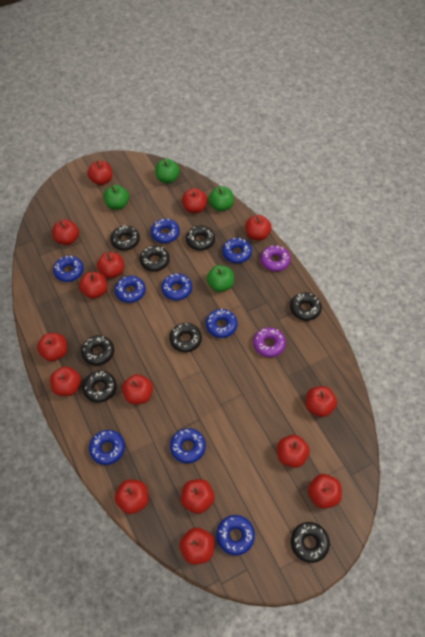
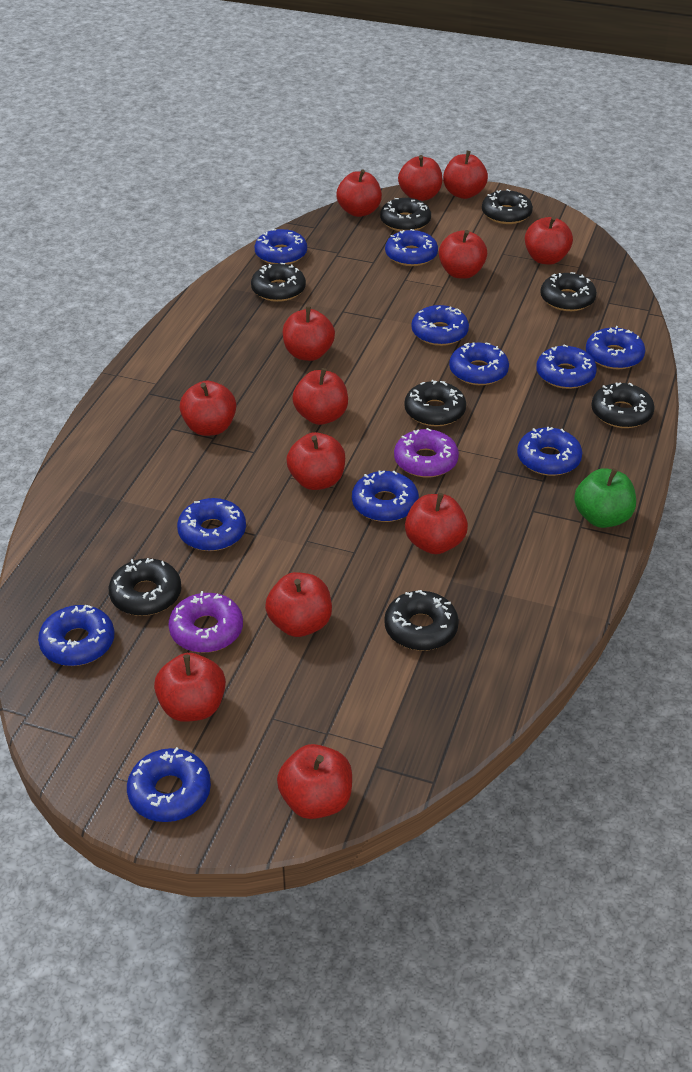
blue donut: 9 -> 11
green apple: 4 -> 1
red apple: 15 -> 13

